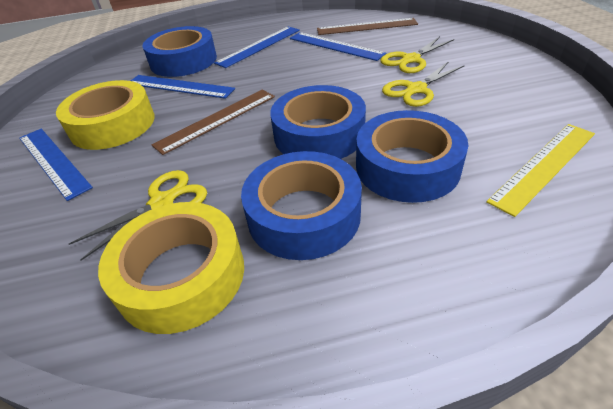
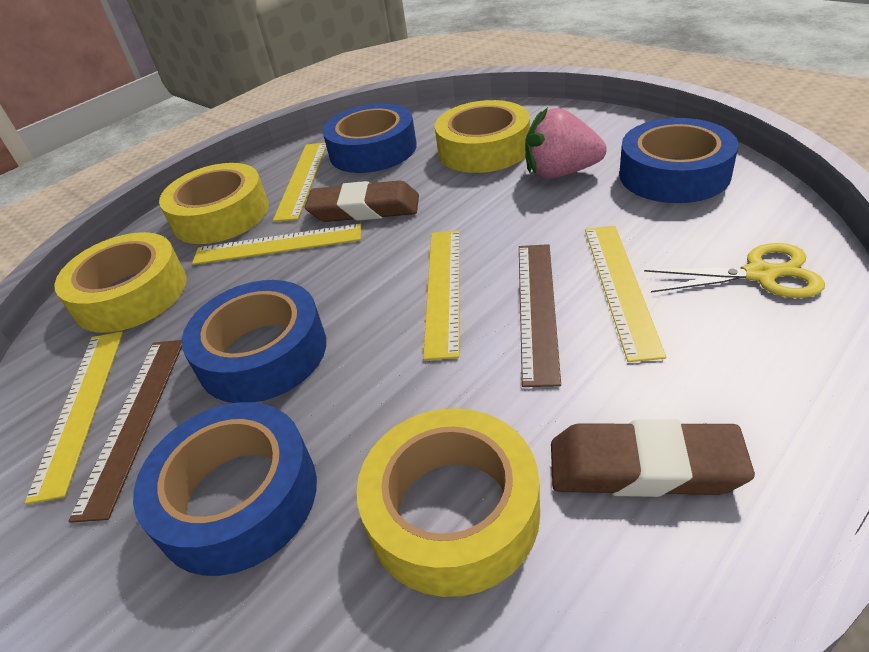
blue ruler: 4 -> 0
brown eraser: 0 -> 2
pink strawberry: 0 -> 1
yellow ruler: 1 -> 5
yellow scissors: 3 -> 1
yellow tape: 2 -> 4

